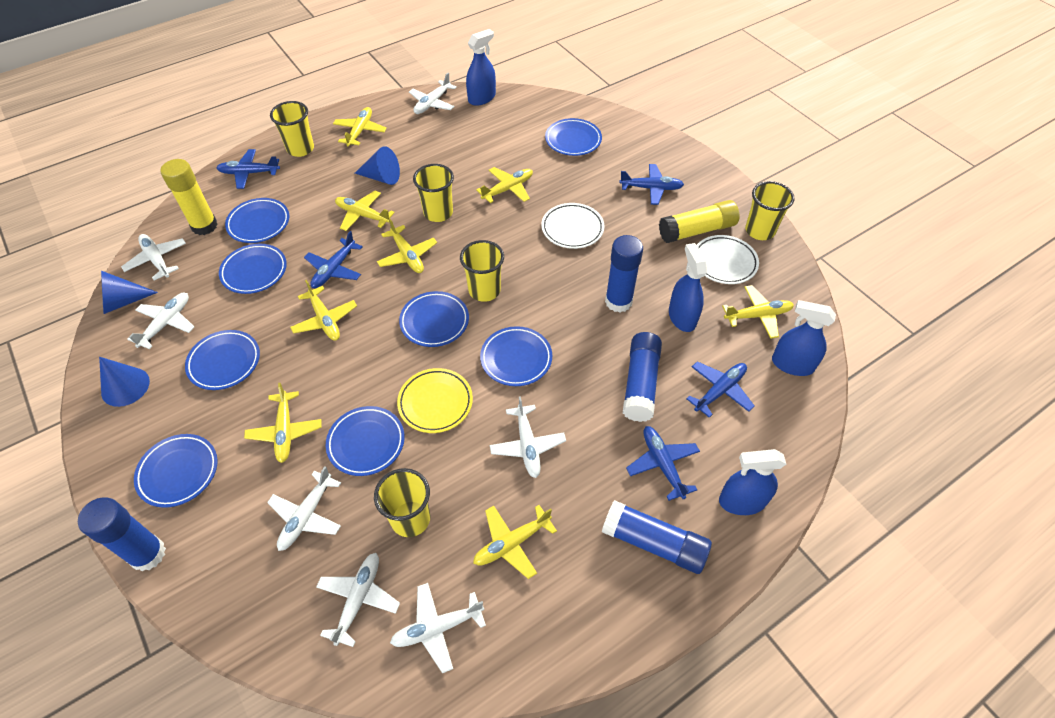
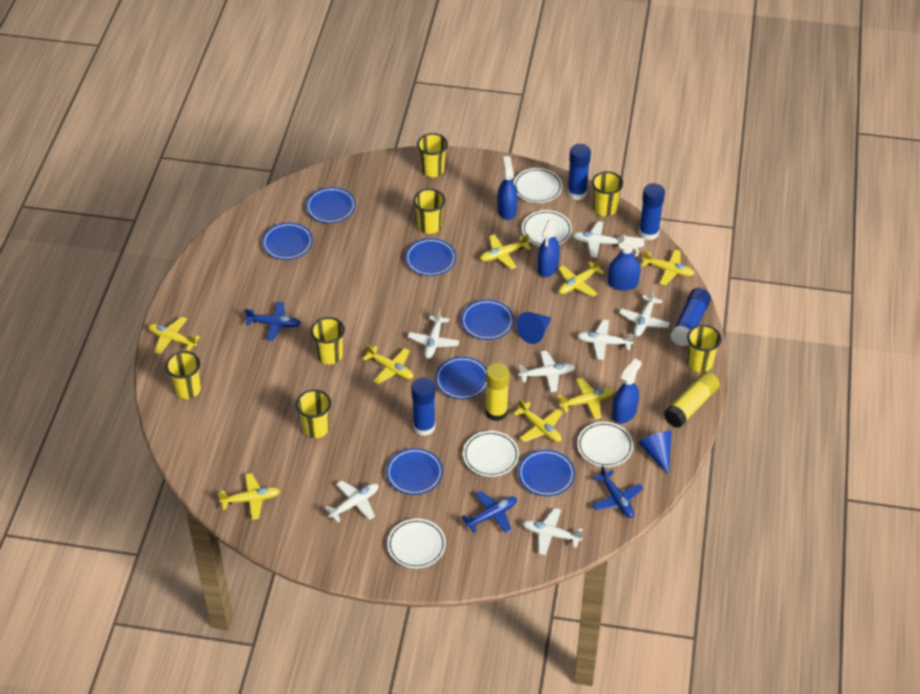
blue cone: 3 -> 2
blue plane: 5 -> 3
blue plate: 8 -> 7
white plate: 2 -> 5
yellow cup: 5 -> 7
yellow plate: 1 -> 0

